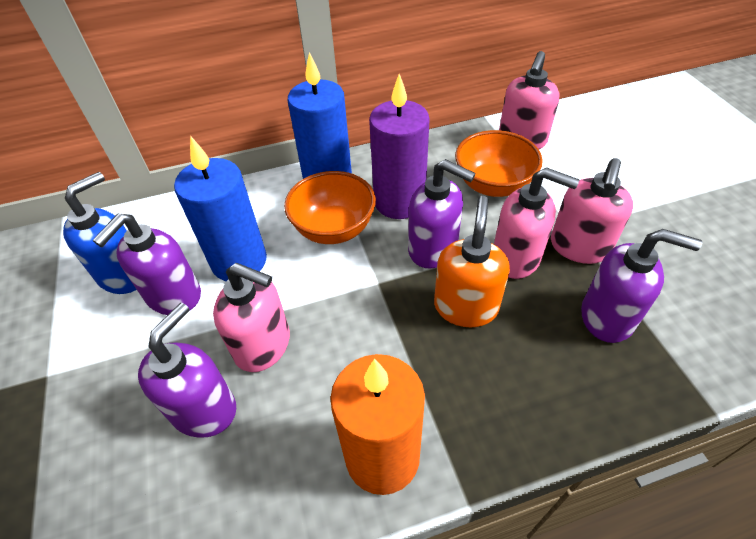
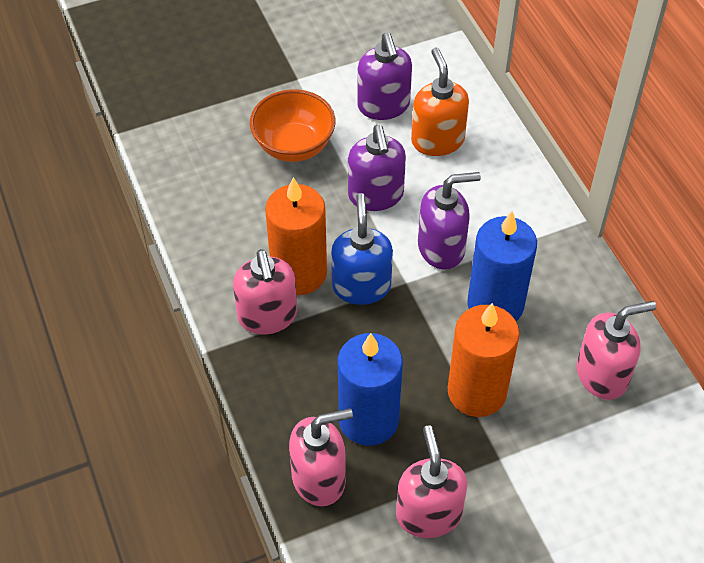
orange bowl: 2 -> 1
orange candle: 1 -> 2
purple candle: 1 -> 0
purple soap dispenser: 4 -> 3

